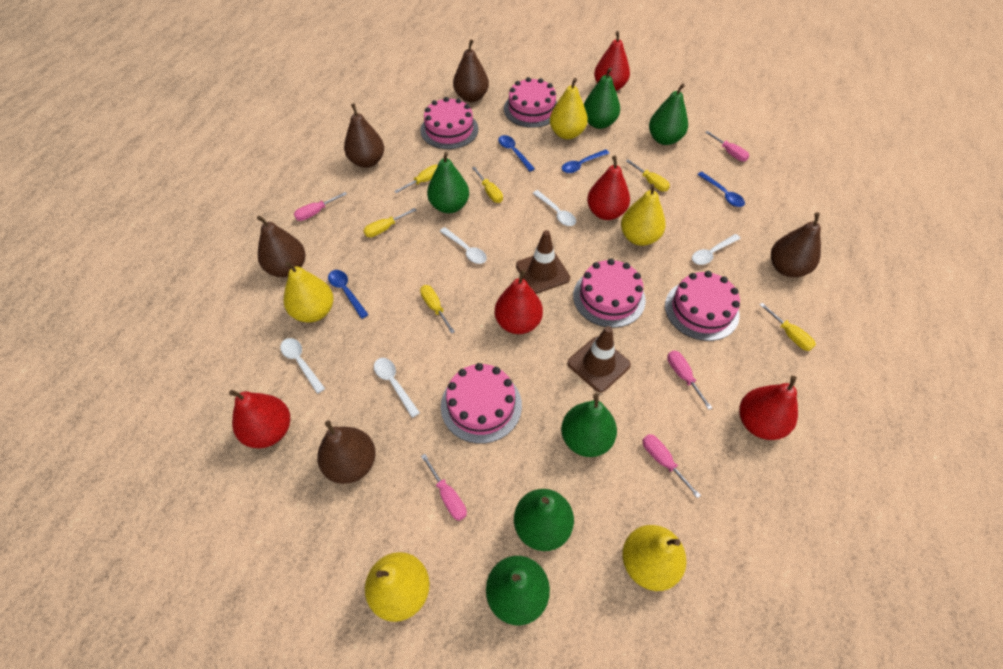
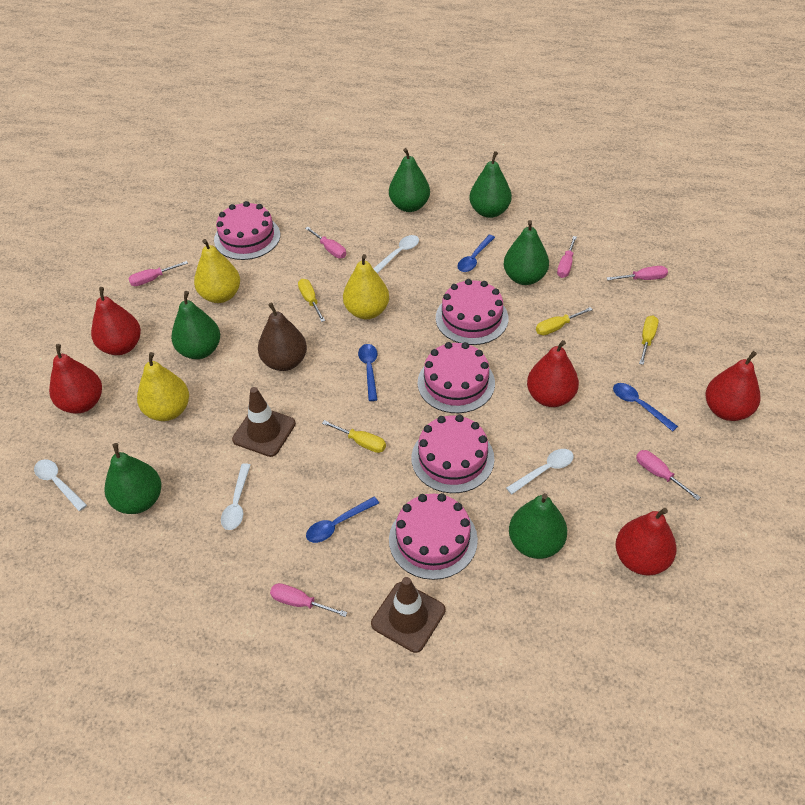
brown pear: 5 -> 1
pink screwdriver: 5 -> 6
white spoon: 5 -> 4
yellow pear: 5 -> 3
yellow screwdriver: 6 -> 4

